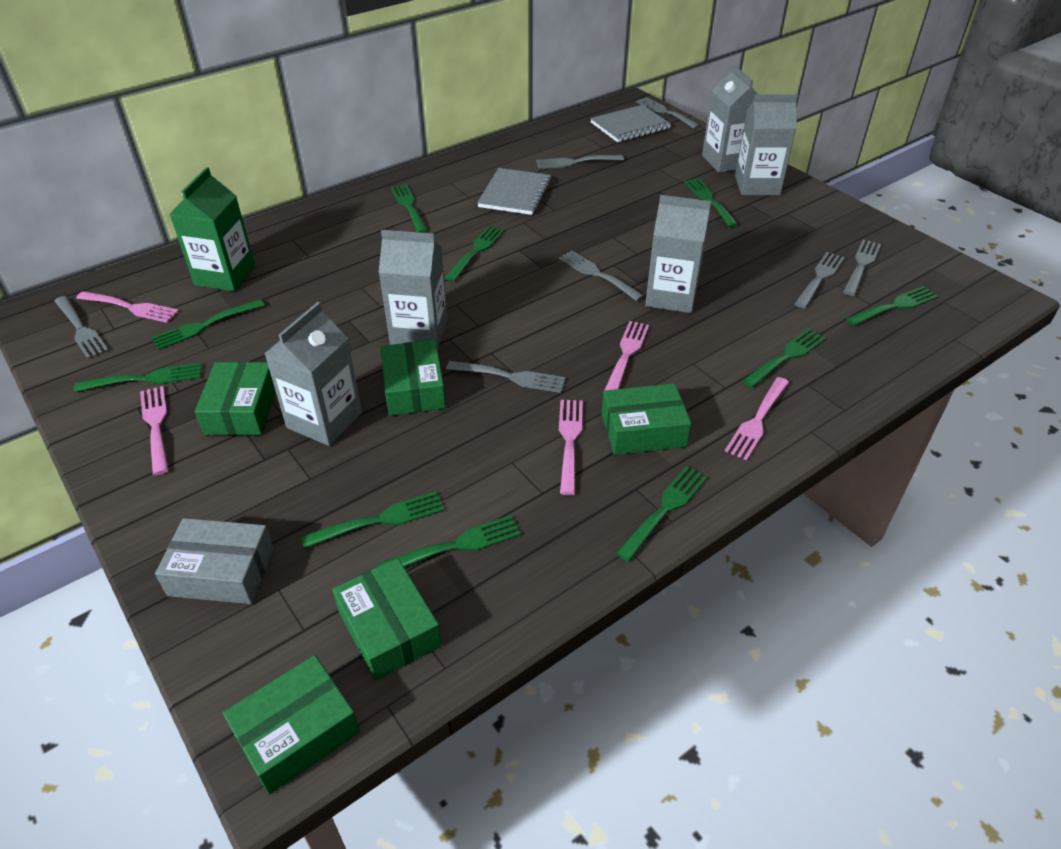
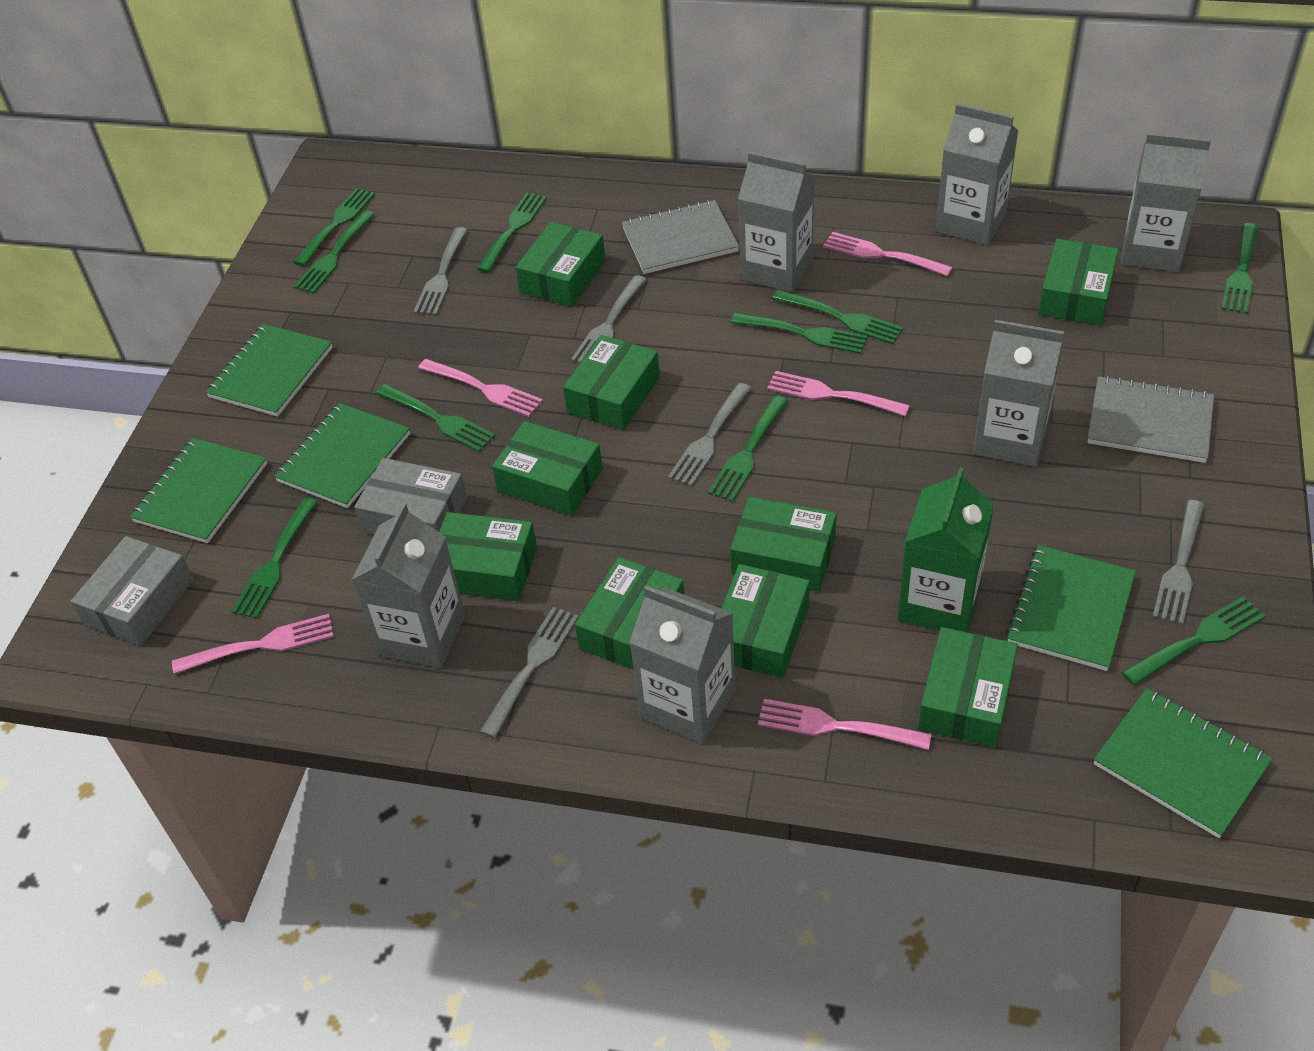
green box: 5 -> 9
green notebook: 0 -> 5
grey box: 1 -> 2
grey carton: 5 -> 6
grey fork: 7 -> 5

